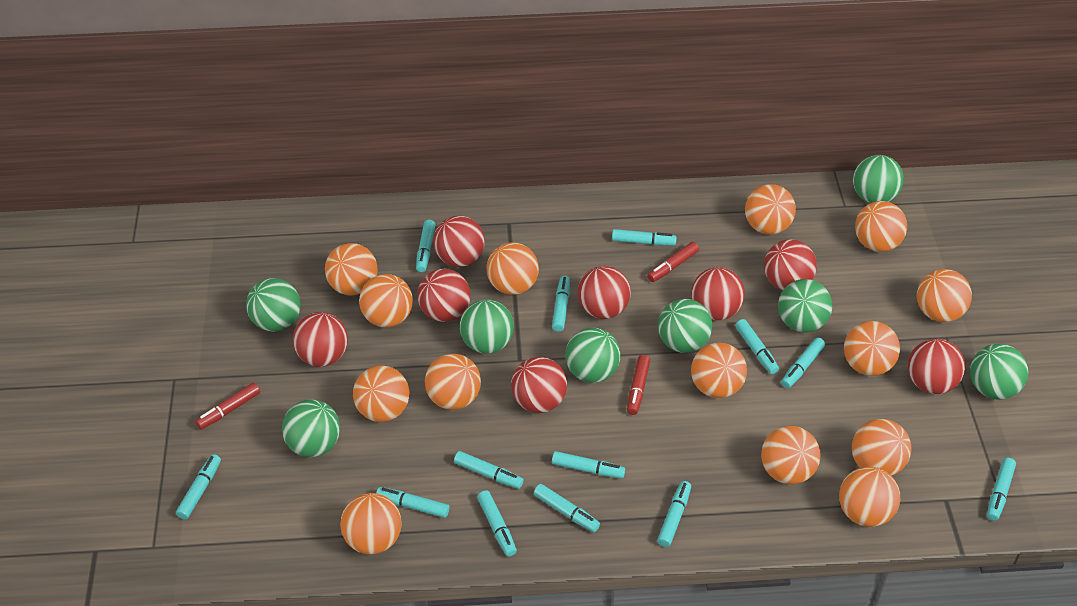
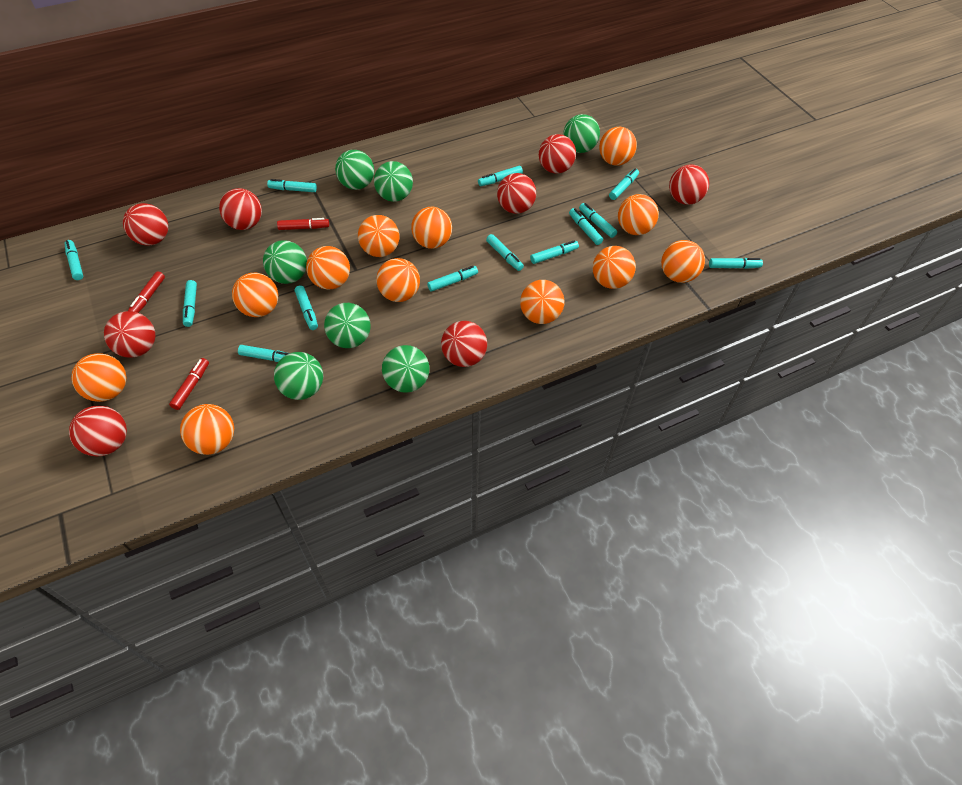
green ball: 8 -> 7
orange ball: 14 -> 12

